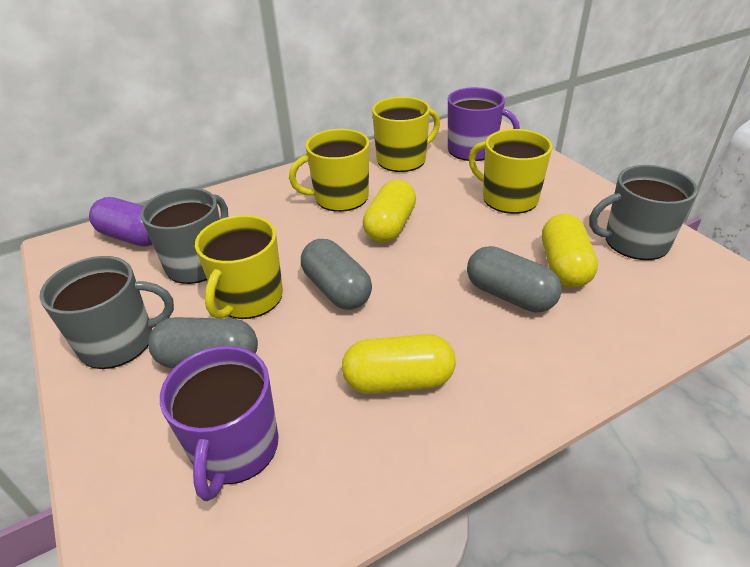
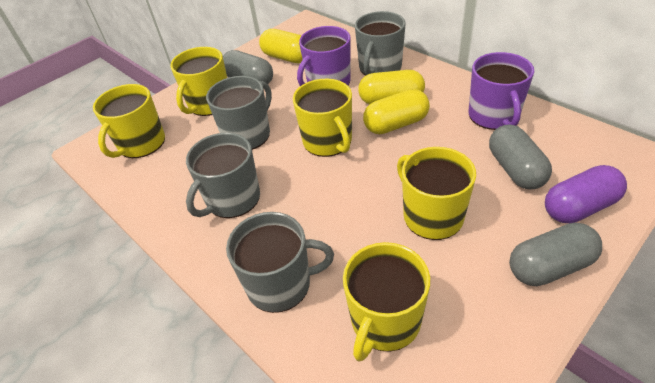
grey mug: 3 -> 4
yellow mug: 4 -> 5

